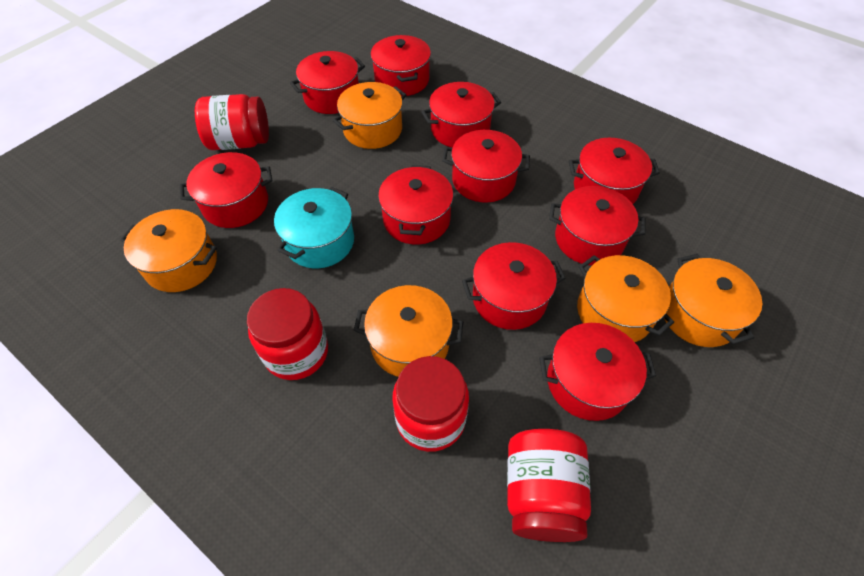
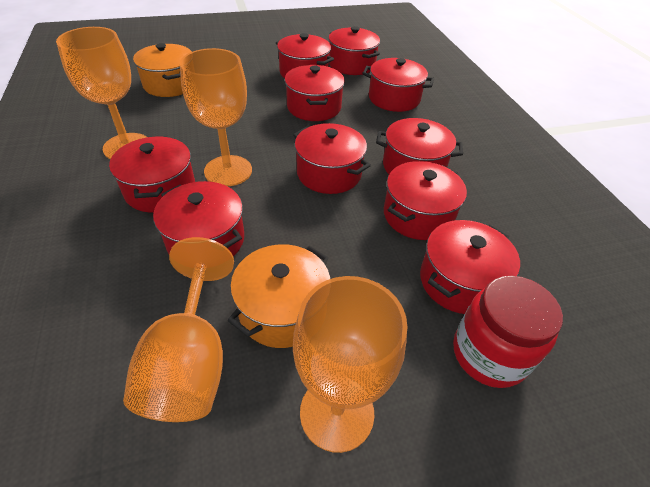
orange goblet: 0 -> 4
orange pot: 5 -> 2
red jar: 4 -> 1
turquoise pot: 1 -> 0

